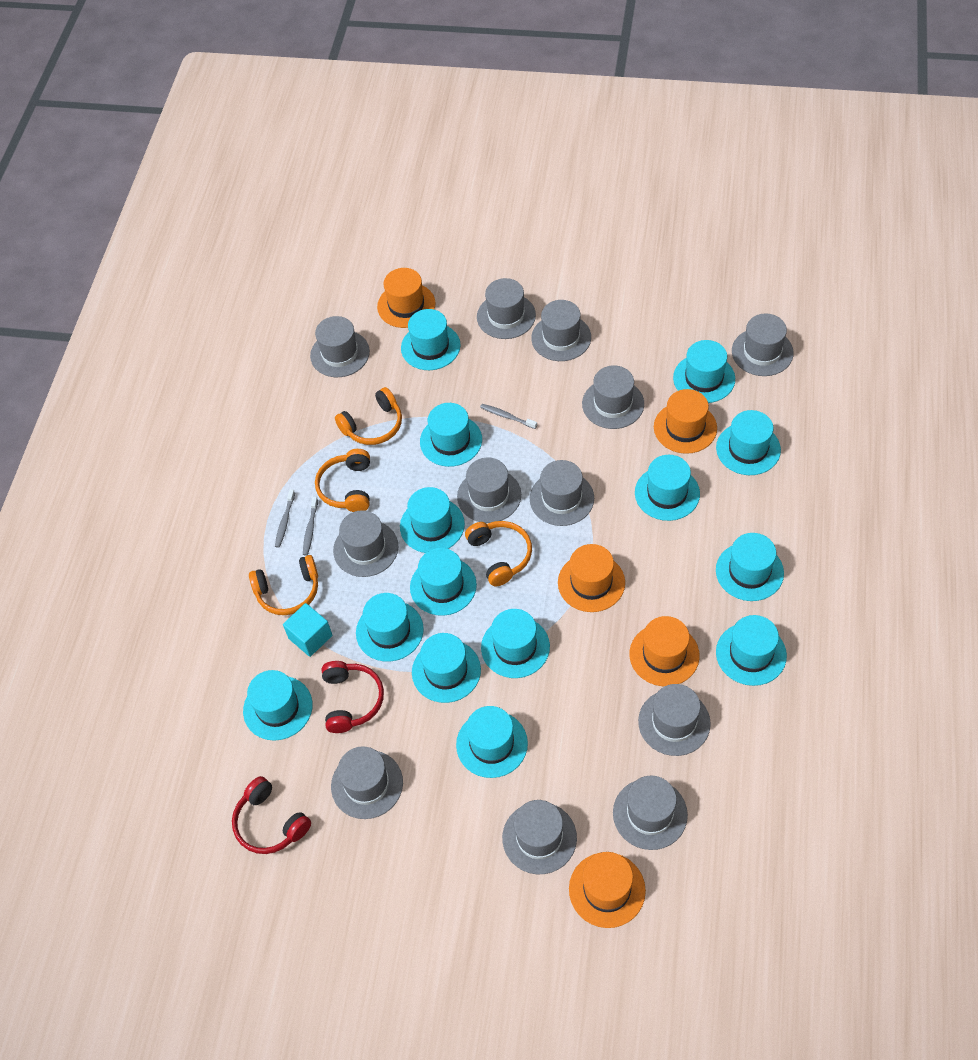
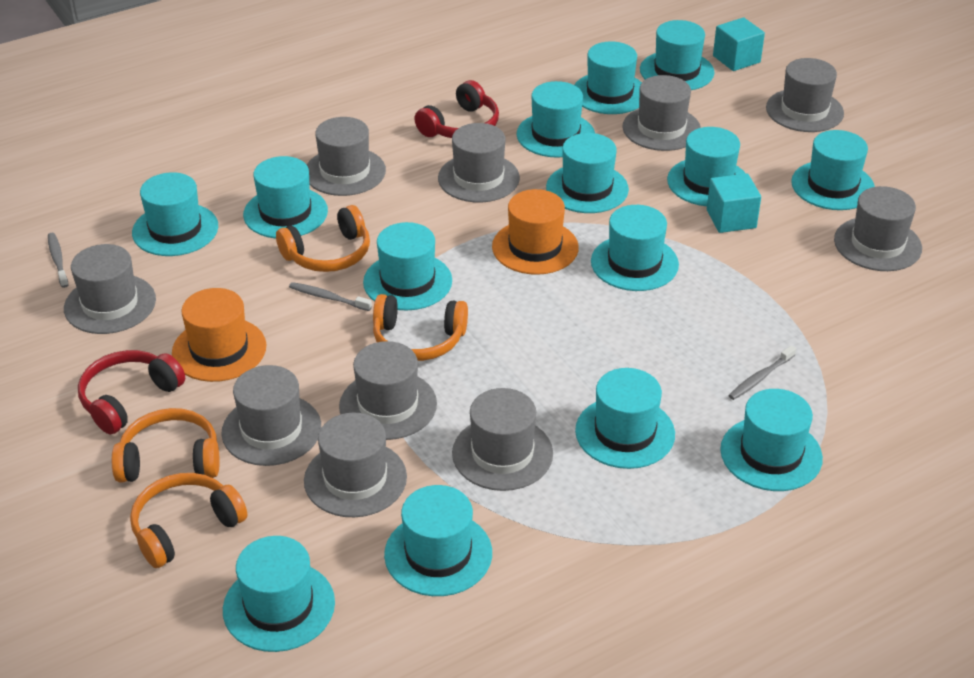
grey hat: 12 -> 10
orange hat: 5 -> 2
turquoise cube: 1 -> 2

